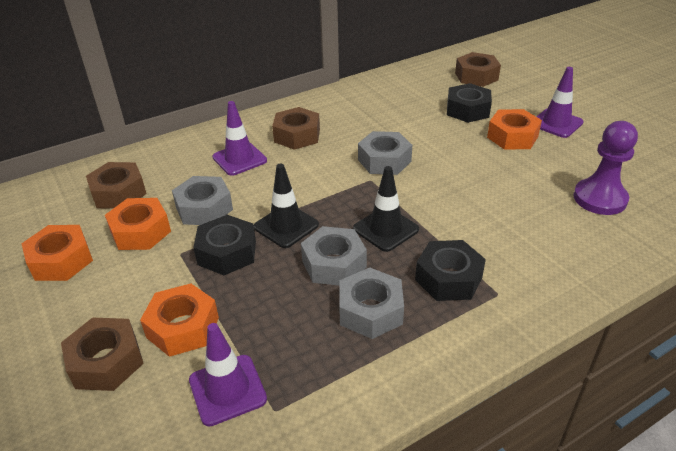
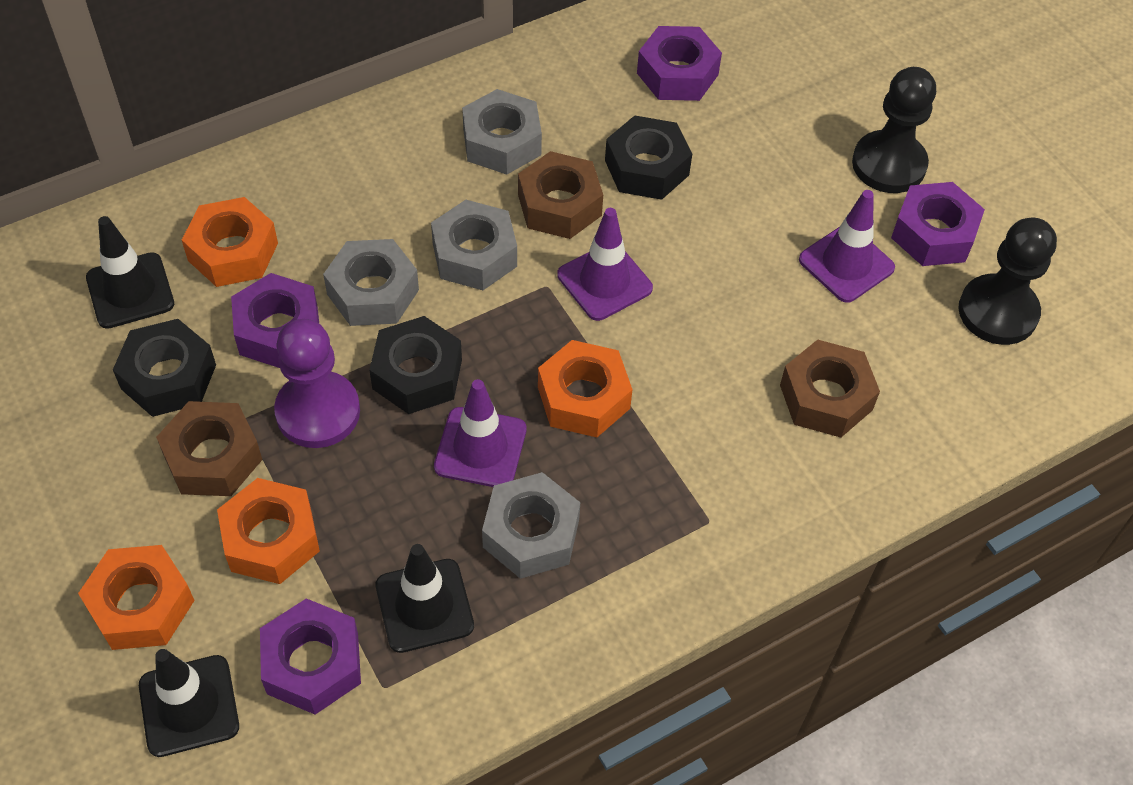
black pawn: 0 -> 2
black traffic cone: 2 -> 3
brown nut: 4 -> 3
purple nut: 0 -> 4

